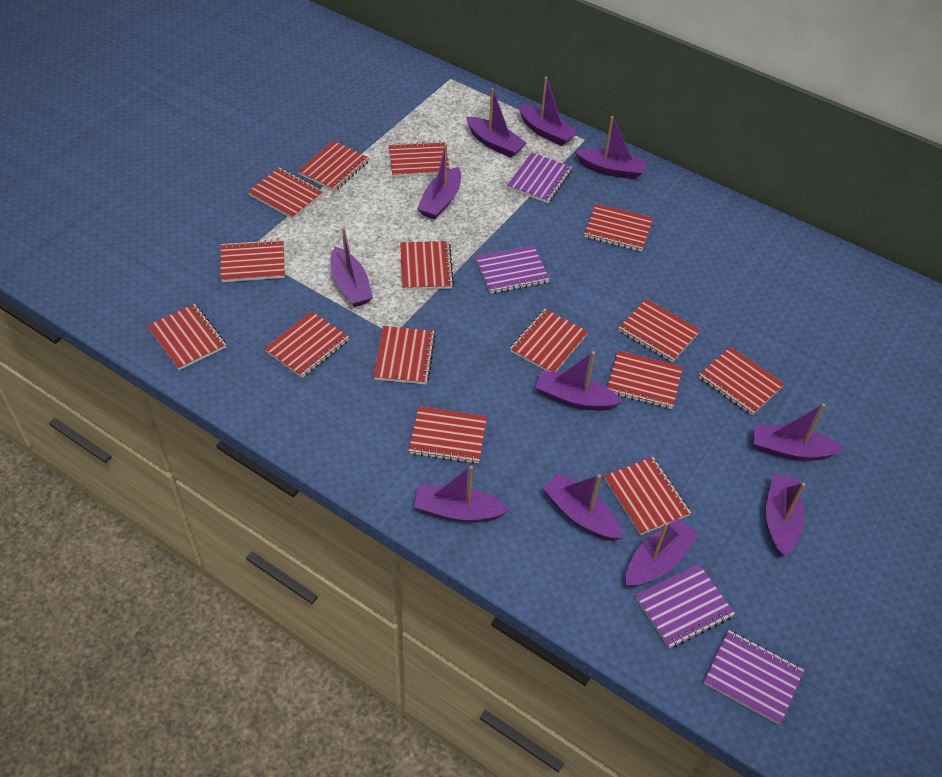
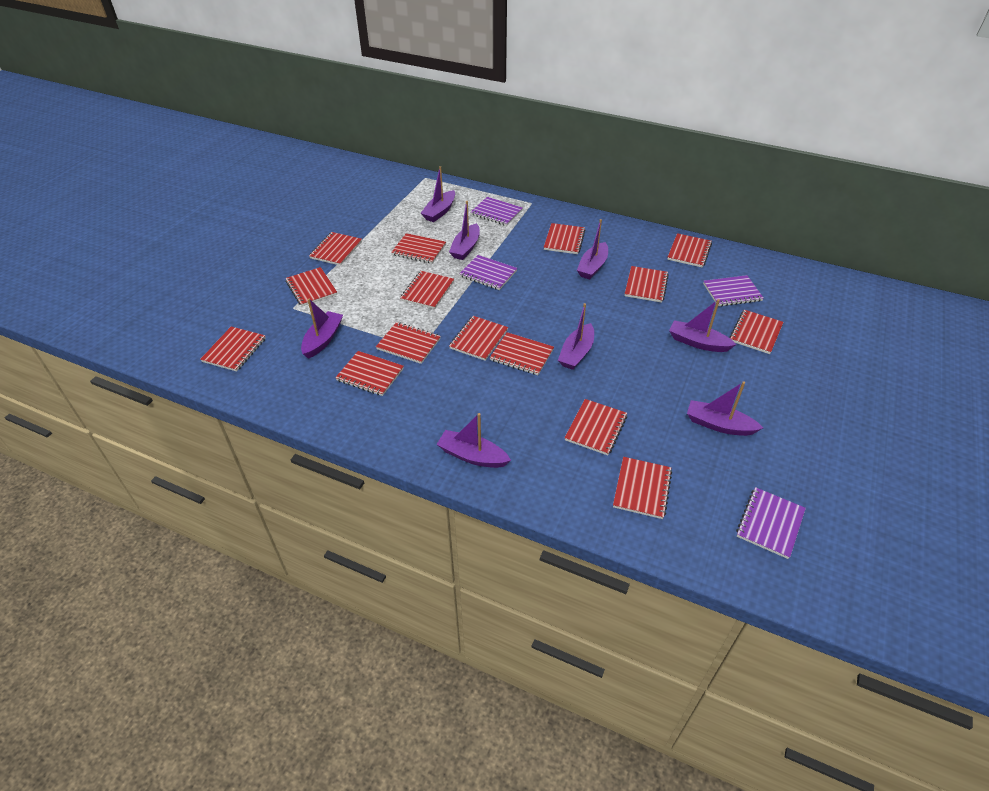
purple boat: 11 -> 8

